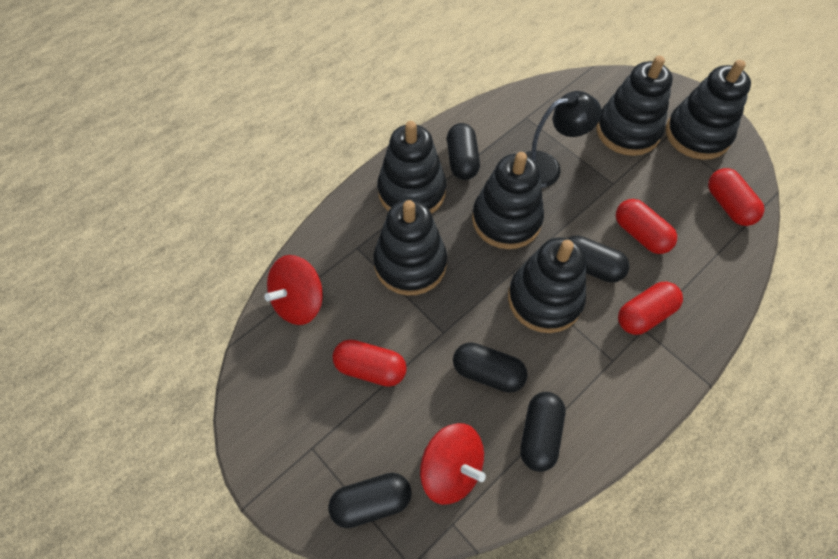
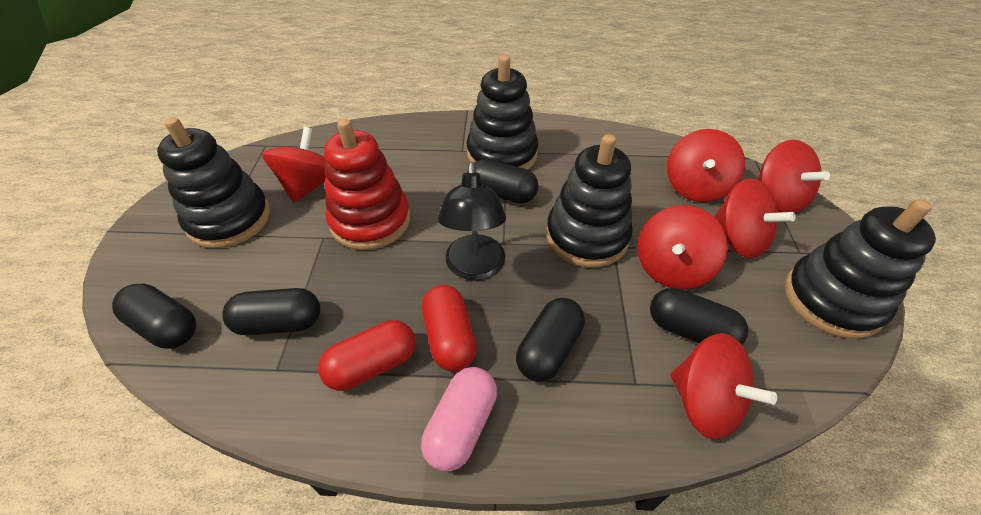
black stacking toy: 6 -> 4
pink capsule: 0 -> 1
red capsule: 4 -> 2
red spinning top: 2 -> 6
red stacking toy: 0 -> 1

